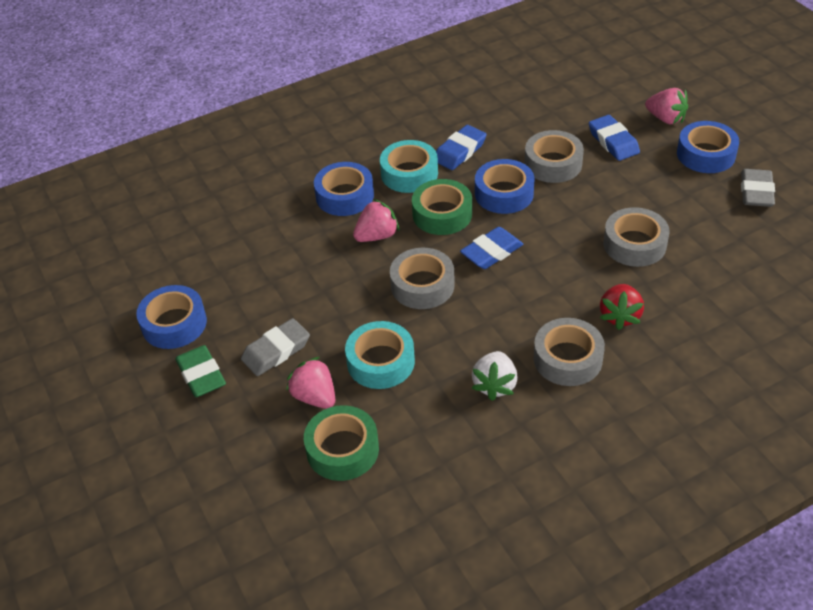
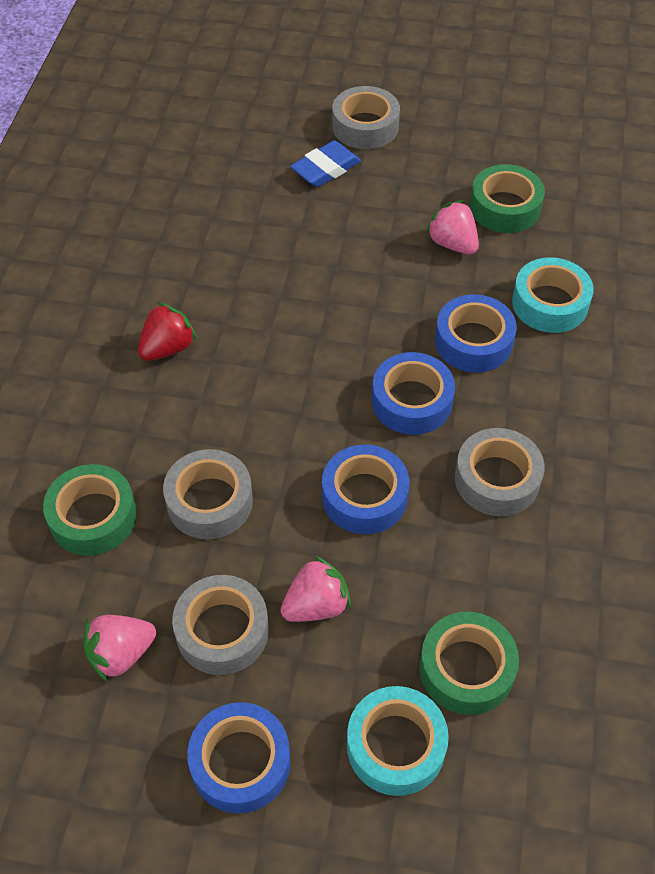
blue eraser: 3 -> 1
green eraser: 1 -> 0
green tape: 2 -> 3
grey eraser: 2 -> 0
white strawberry: 1 -> 0

